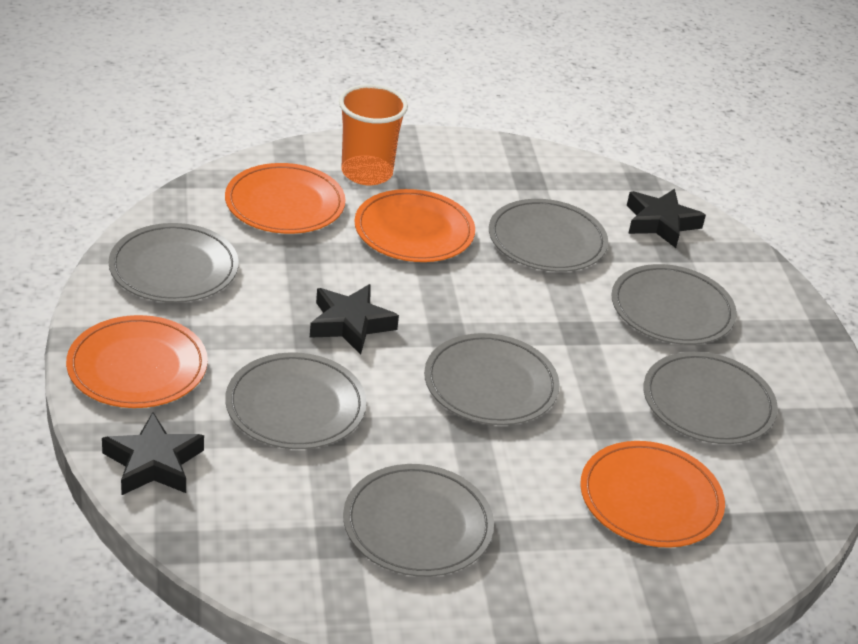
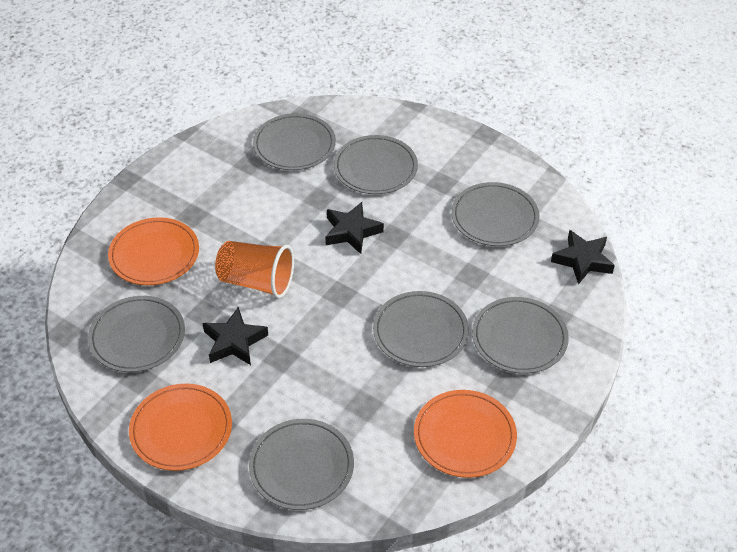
orange plate: 4 -> 3

